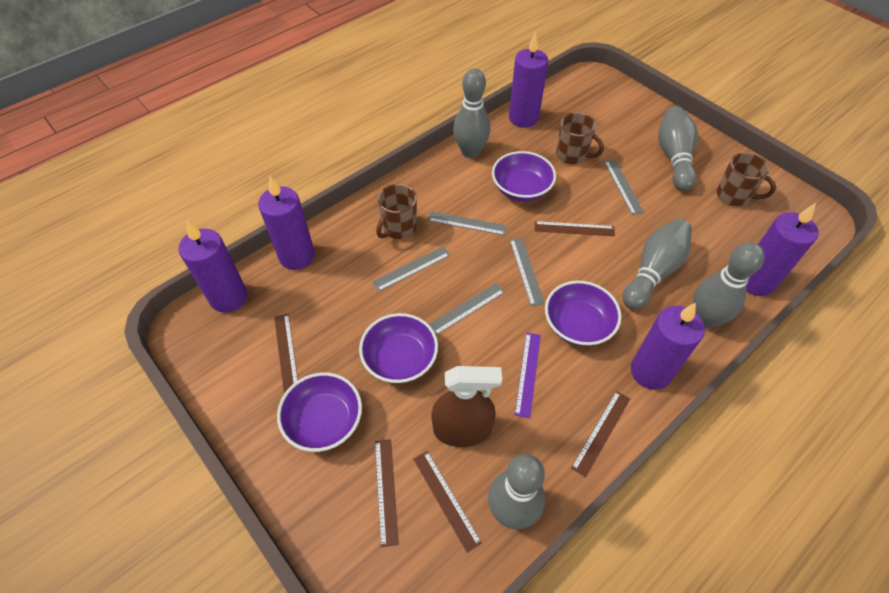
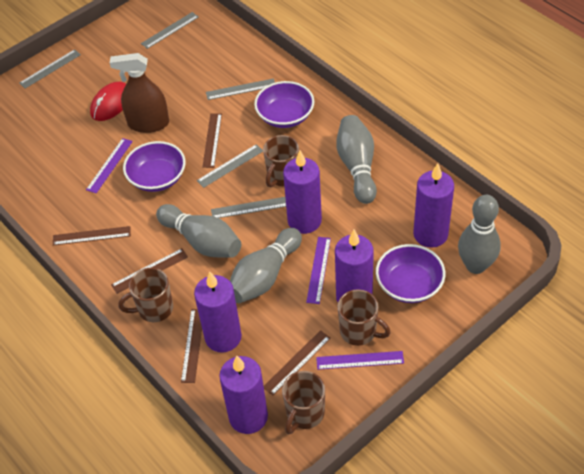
brown mug: 3 -> 4
grey bowling pin: 5 -> 4
purple bowl: 4 -> 3
purple ruler: 1 -> 3
red mouse: 0 -> 1

